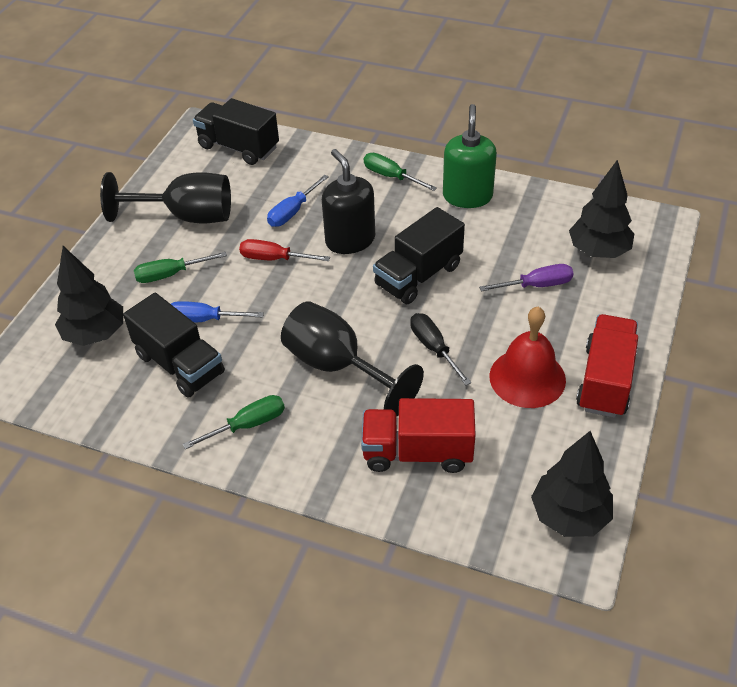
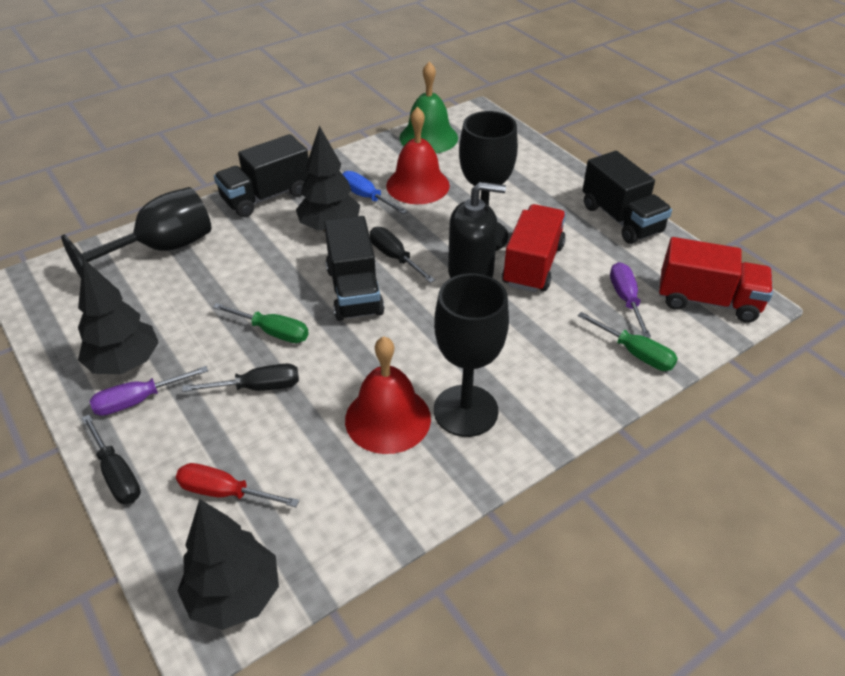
black goblet: 2 -> 3
black screwdriver: 1 -> 3
blue screwdriver: 2 -> 1
green bell: 0 -> 1
green screwdriver: 3 -> 2
green soap dispenser: 1 -> 0
purple screwdriver: 1 -> 2
red bell: 1 -> 2

